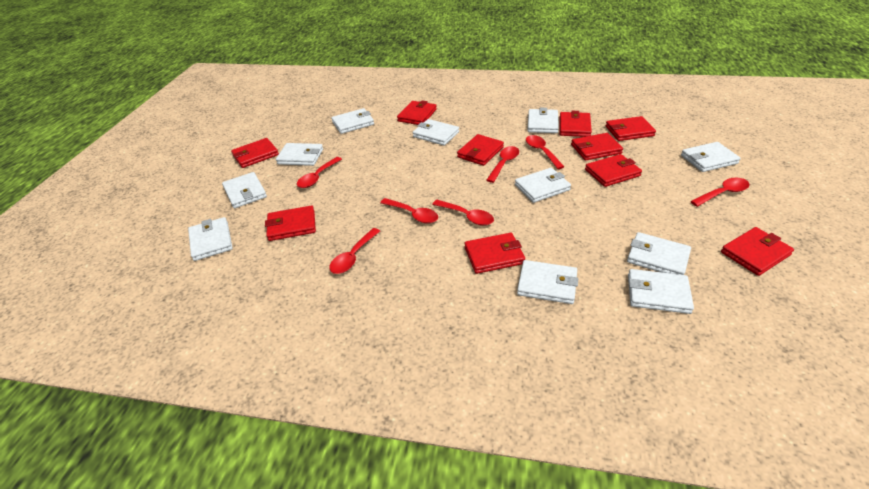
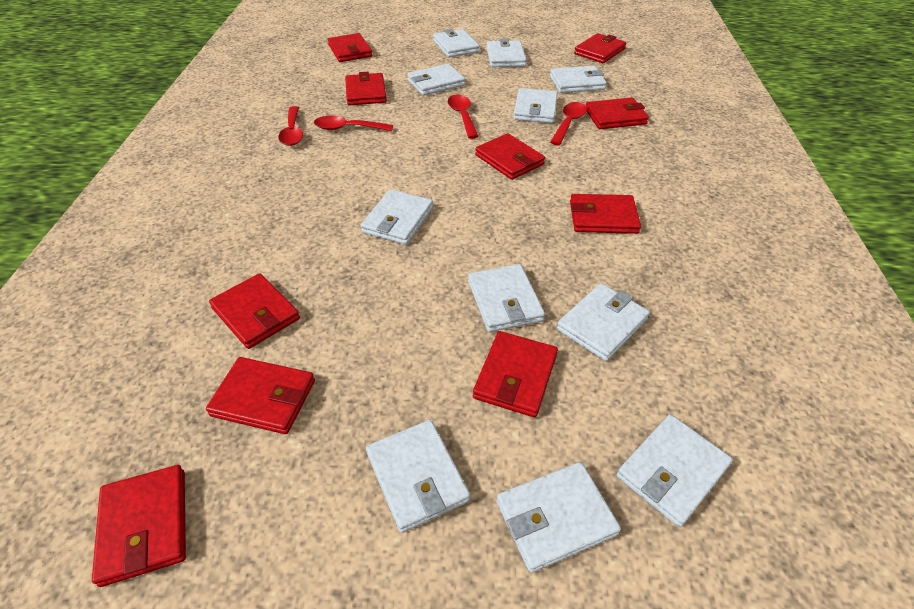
red spoon: 7 -> 4

